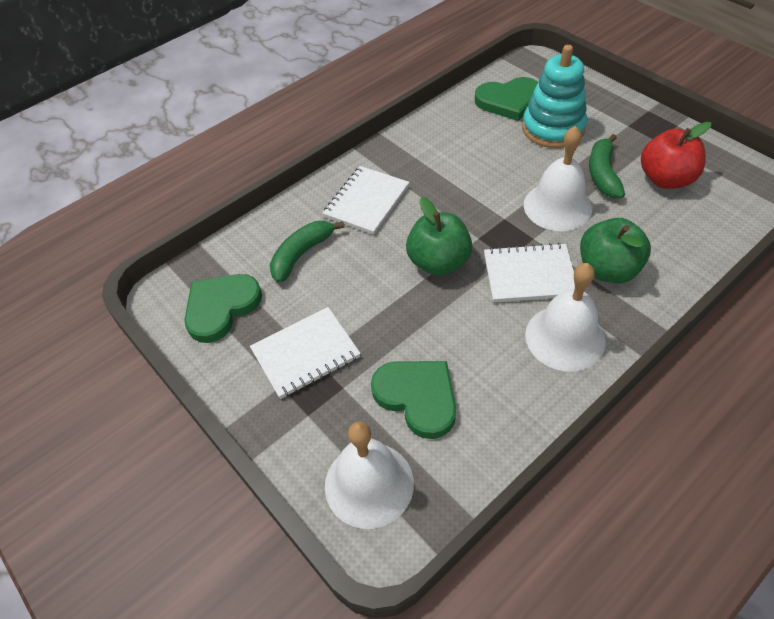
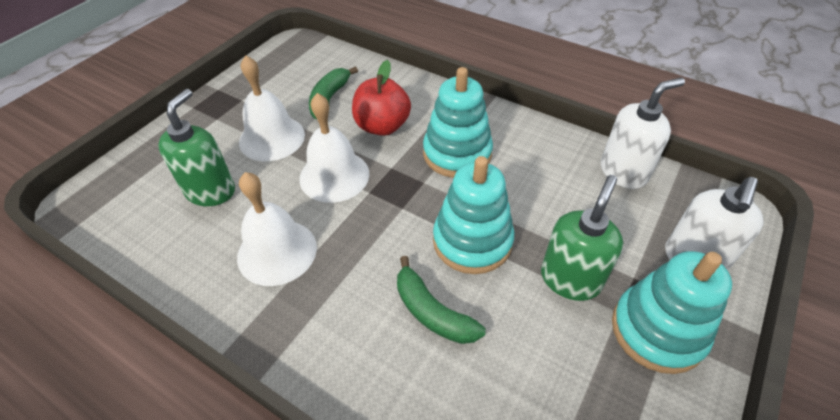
green apple: 2 -> 0
green heart: 3 -> 0
green soap dispenser: 0 -> 2
turquoise stacking toy: 1 -> 3
white notebook: 3 -> 0
white soap dispenser: 0 -> 2

